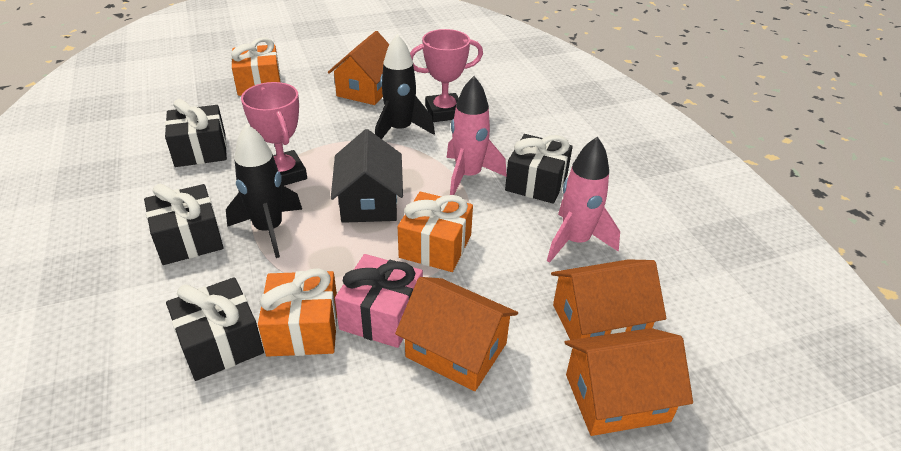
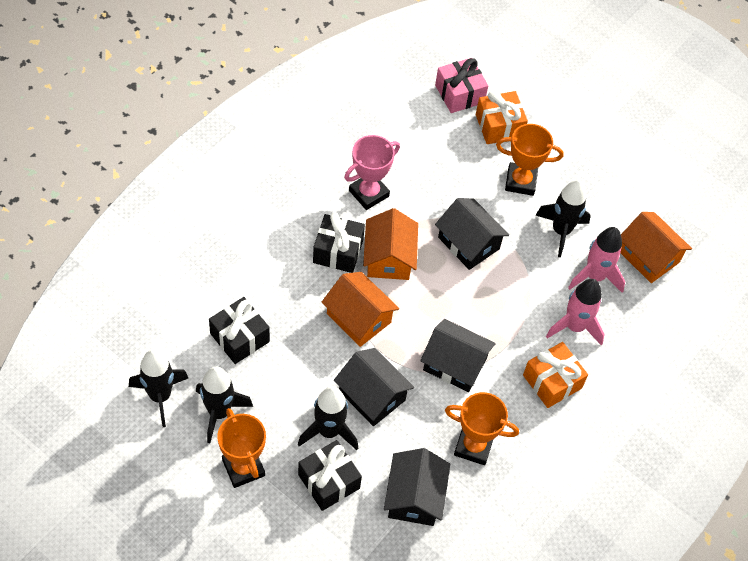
black gift: 4 -> 3
black house: 1 -> 4
black rocket: 2 -> 4
orange gift: 3 -> 2
orange house: 4 -> 3
orange trophy: 0 -> 3
pink trophy: 2 -> 1

